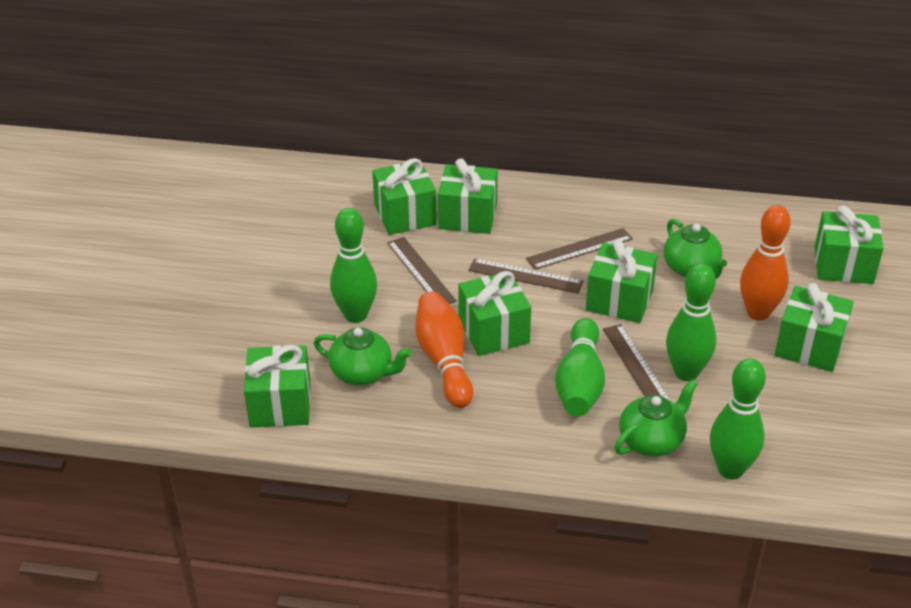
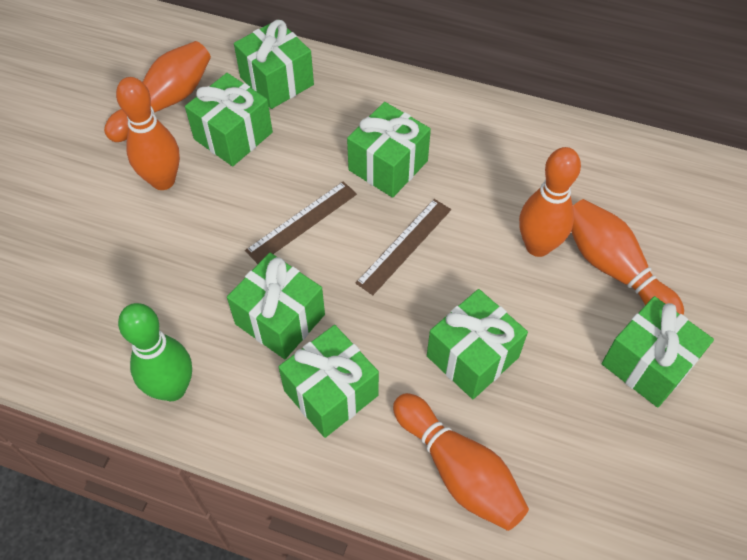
brown ruler: 4 -> 2
green bowling pin: 4 -> 1
green teapot: 3 -> 0
orange bowling pin: 2 -> 5

